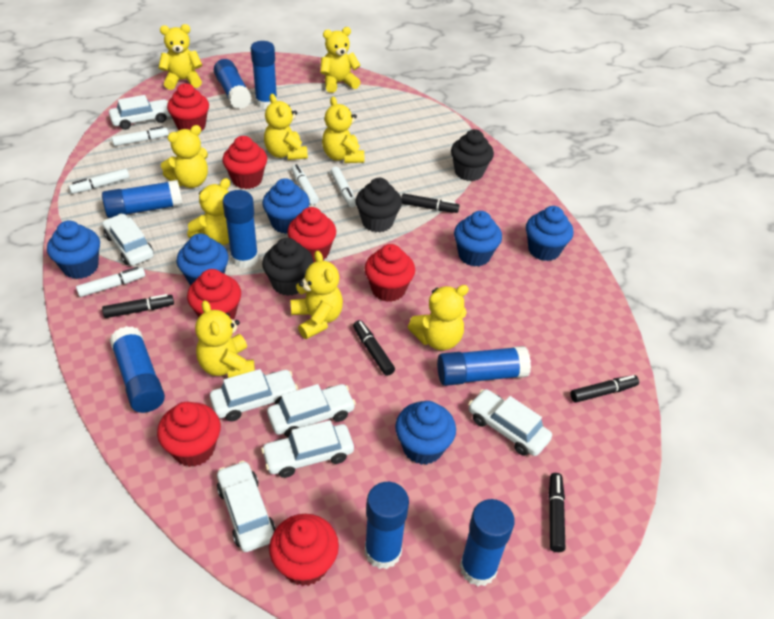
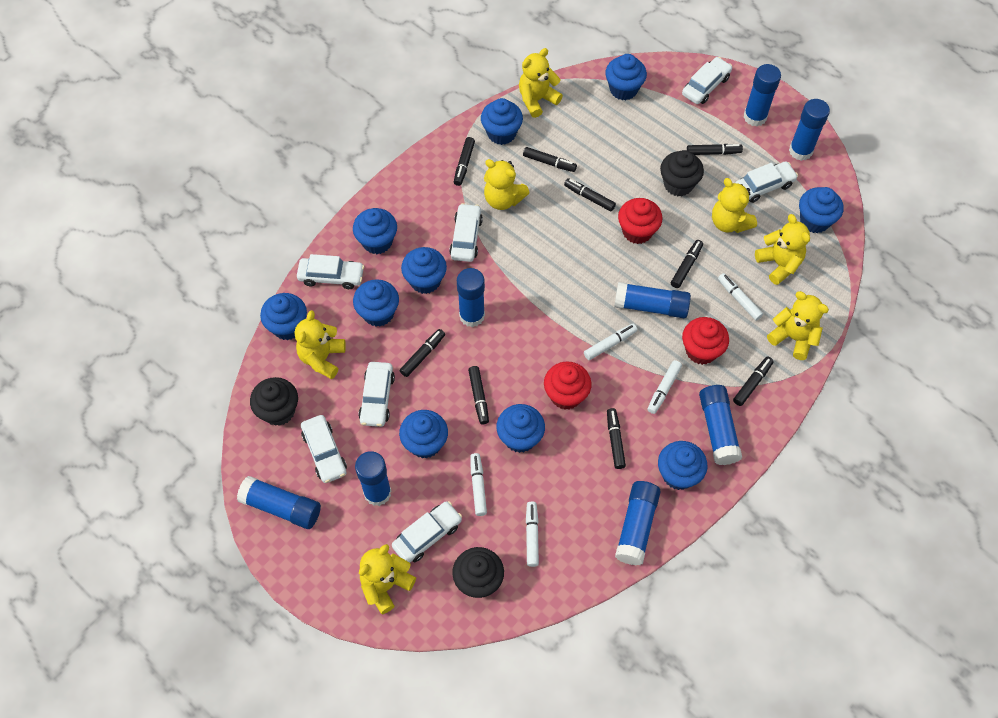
black marker: 5 -> 9
blue cupcake: 6 -> 10
red cupcake: 7 -> 3
yellow teddy bear: 9 -> 7

